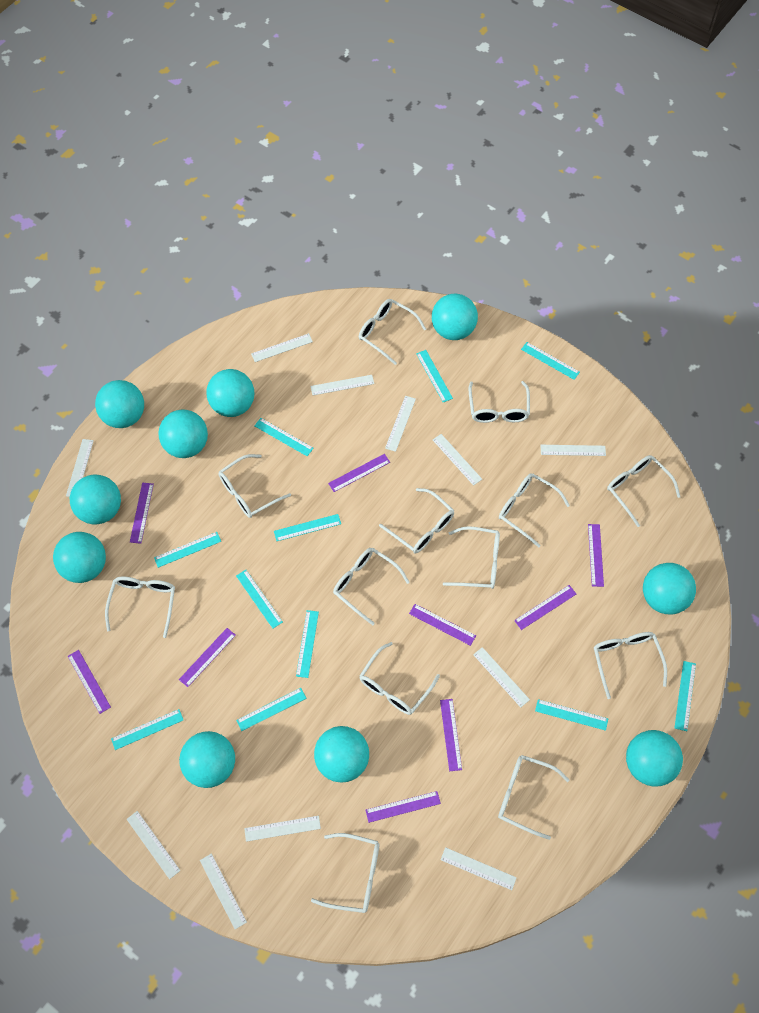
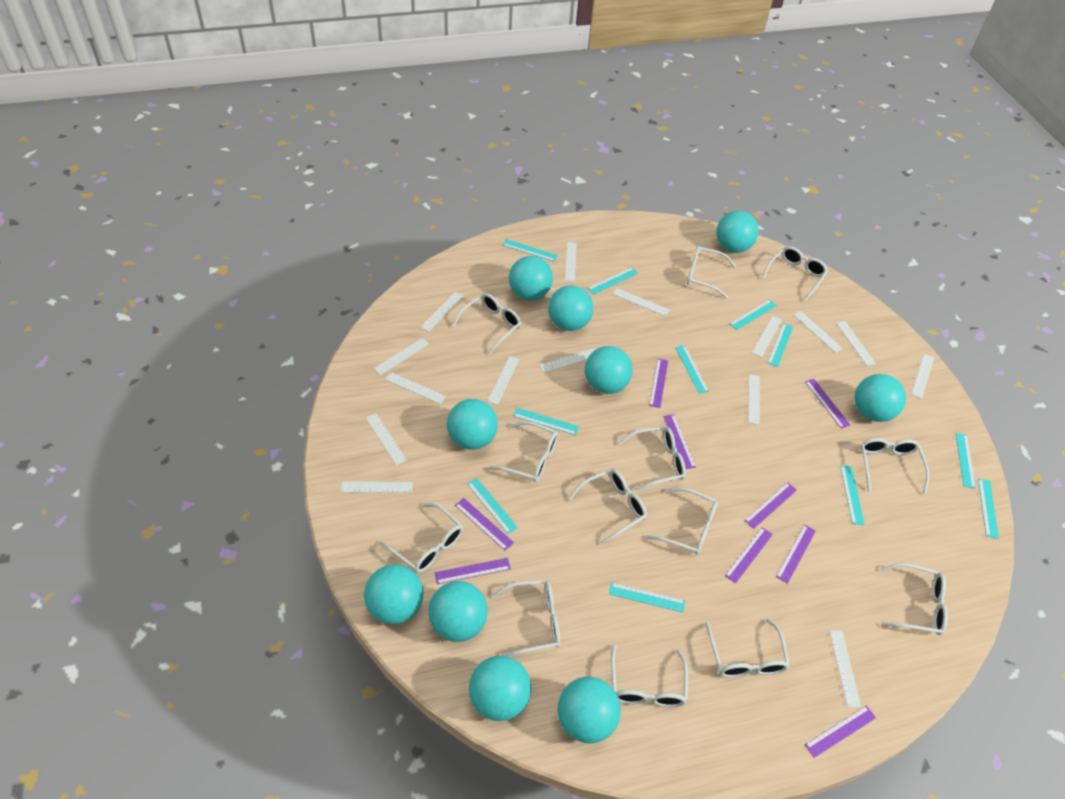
white ruler: 11 -> 15

